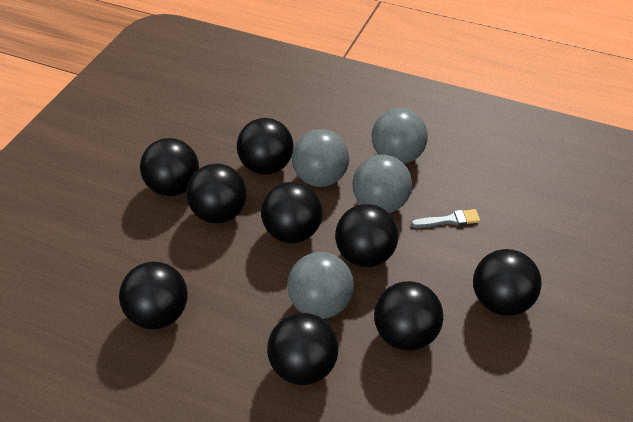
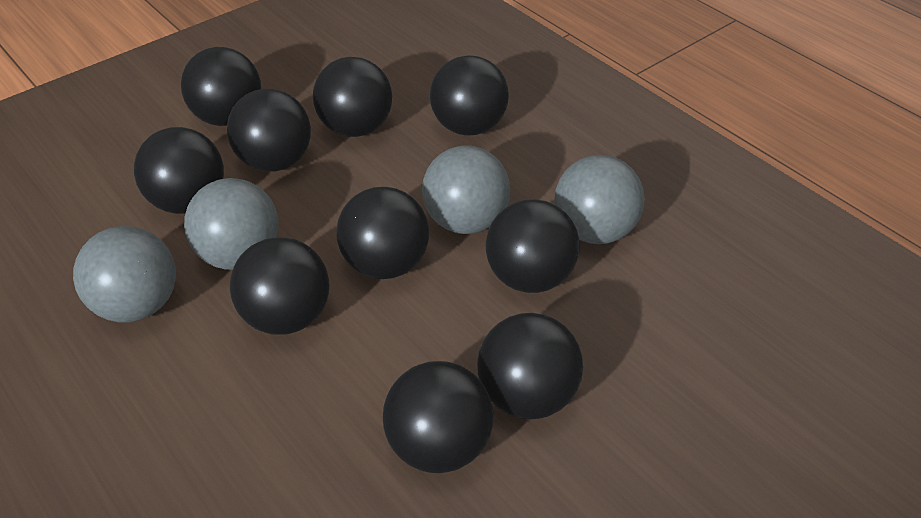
black ball: 9 -> 10
grey brush: 1 -> 0

